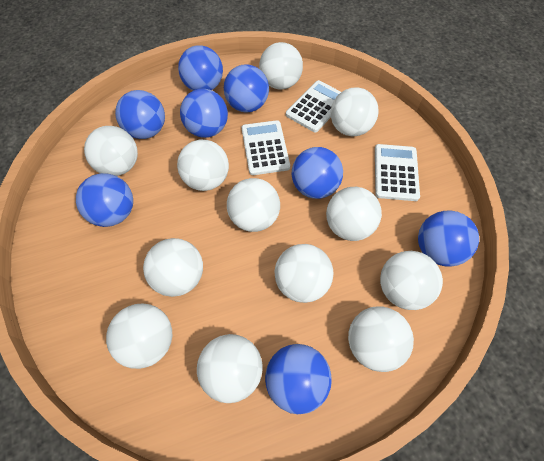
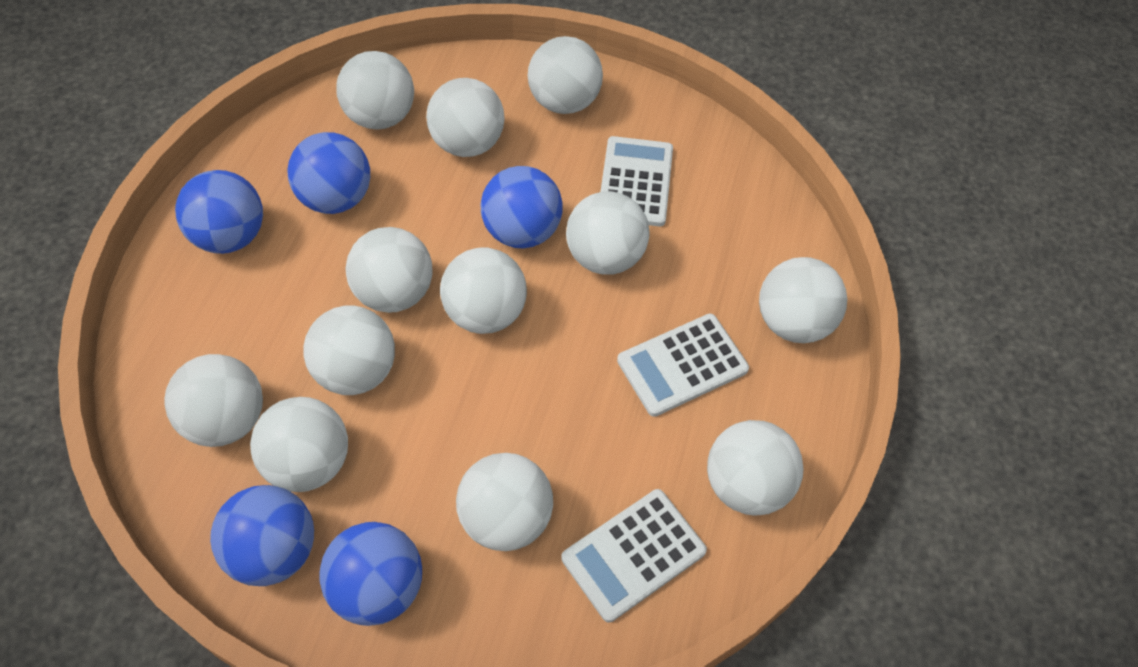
blue ball: 8 -> 5

